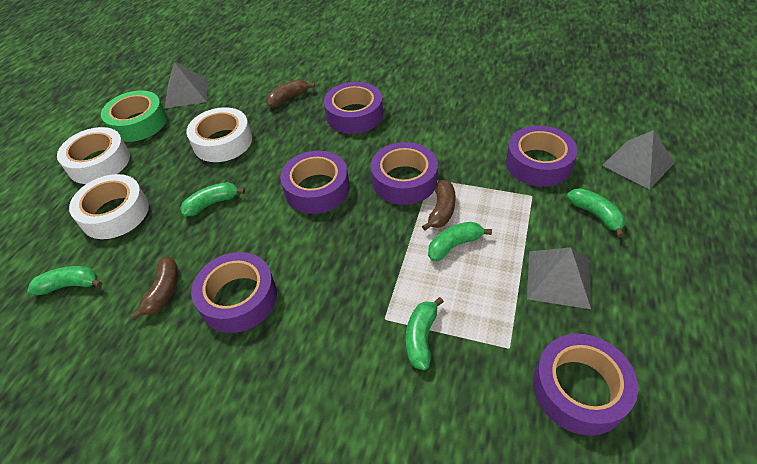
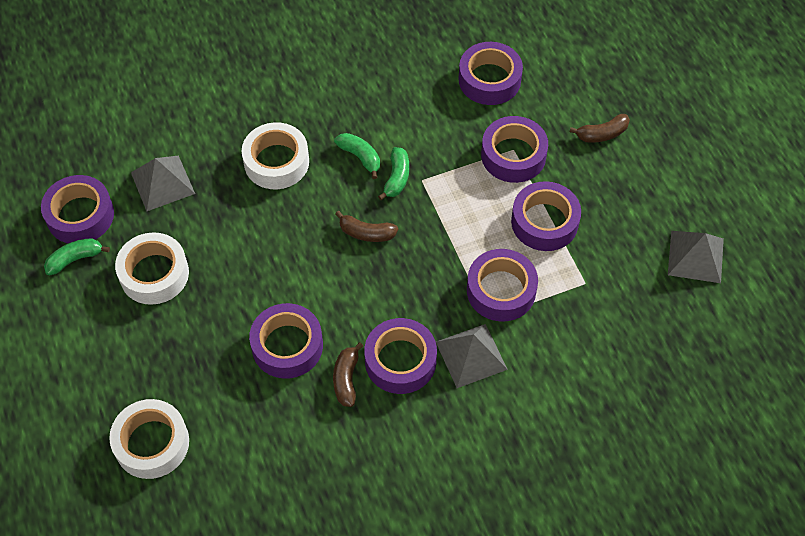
green banana: 5 -> 3
green tape: 1 -> 0
purple tape: 6 -> 7

